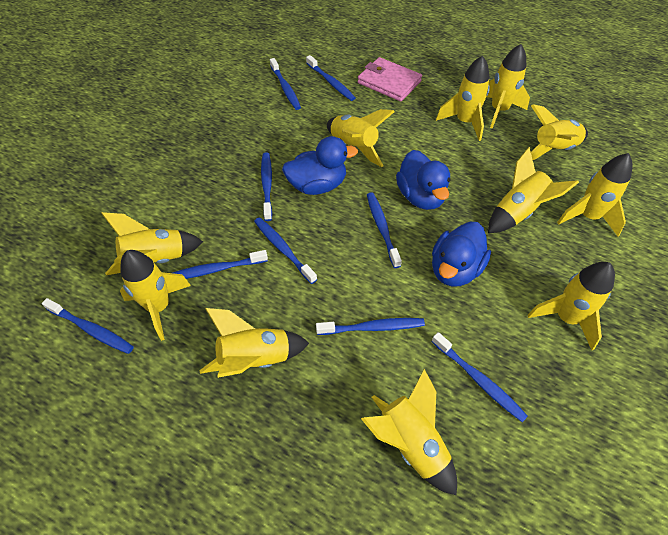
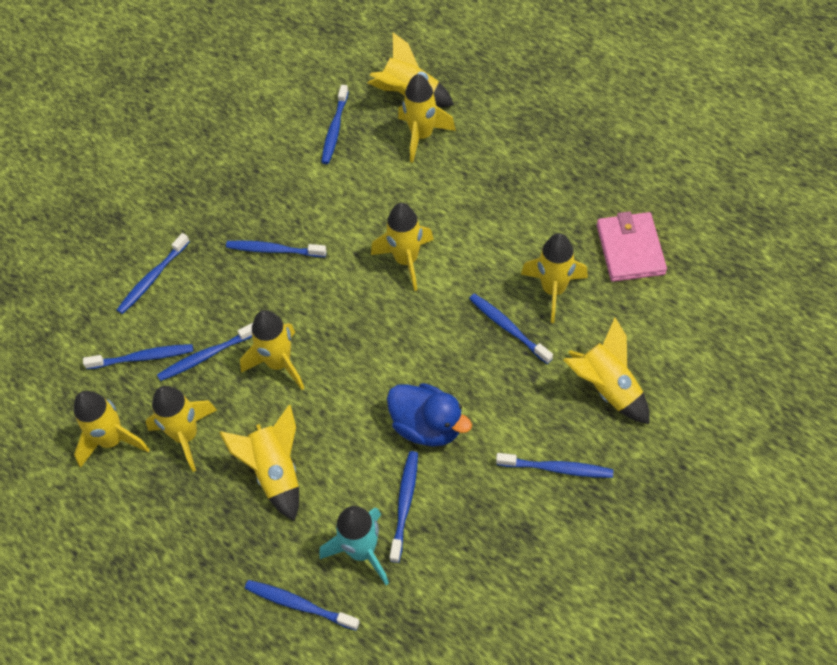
blue duck: 3 -> 1
turquoise rocket: 0 -> 1
yellow rocket: 11 -> 9

